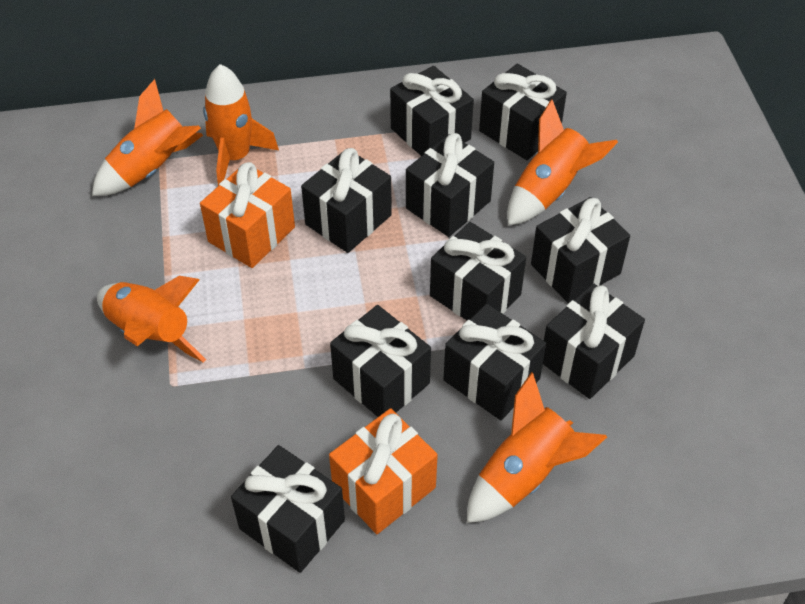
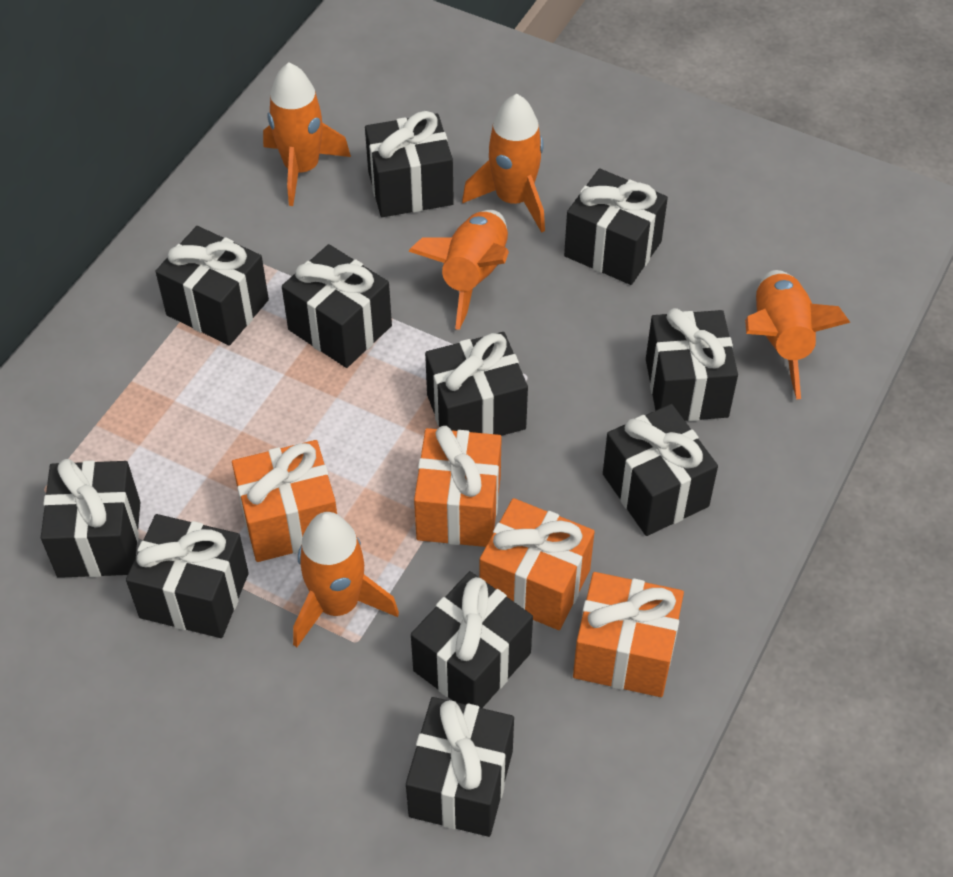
black gift: 10 -> 11
orange gift: 2 -> 4

